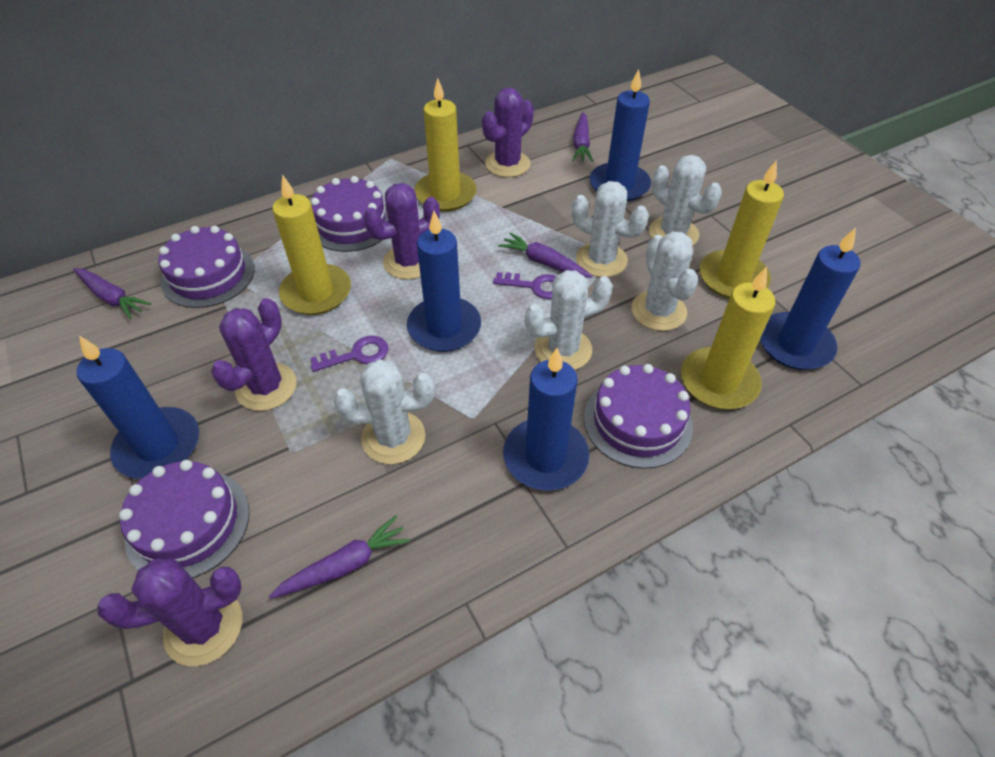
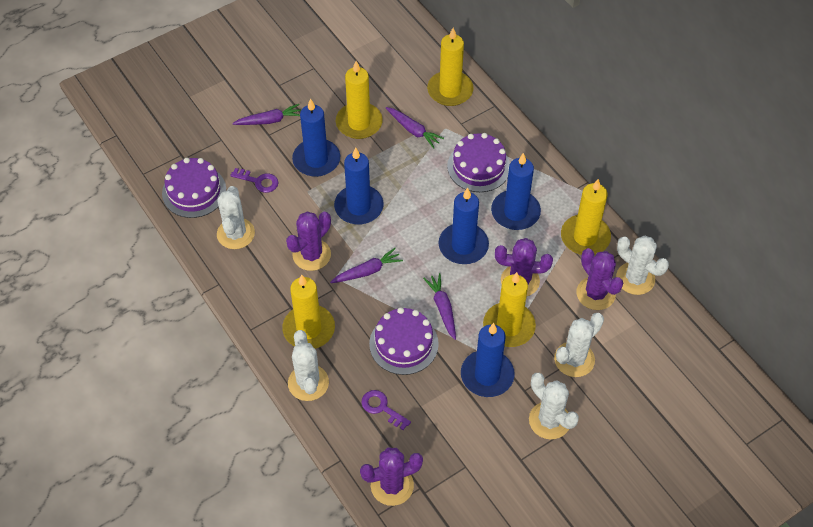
purple cake: 4 -> 3
yellow candle: 4 -> 5

